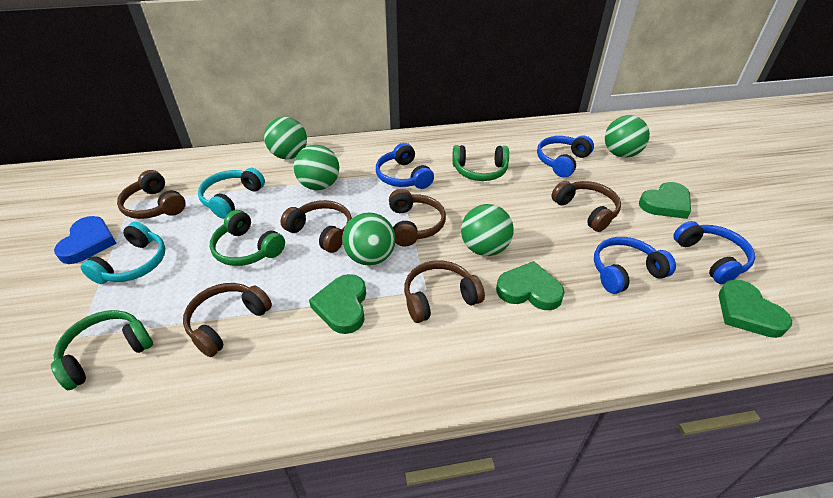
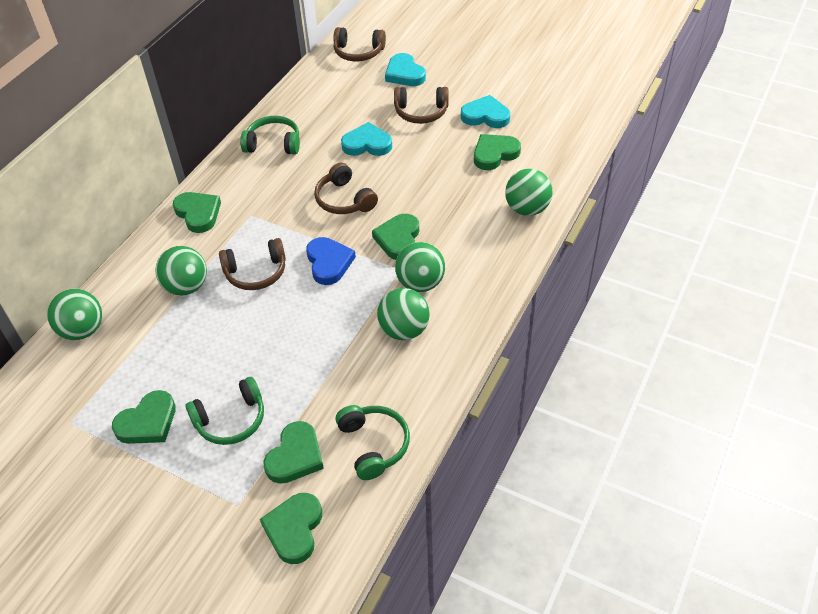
blue headphones: 4 -> 0
brown headphones: 6 -> 4
green heart: 4 -> 6
turquoise headphones: 2 -> 0
turquoise heart: 0 -> 3

